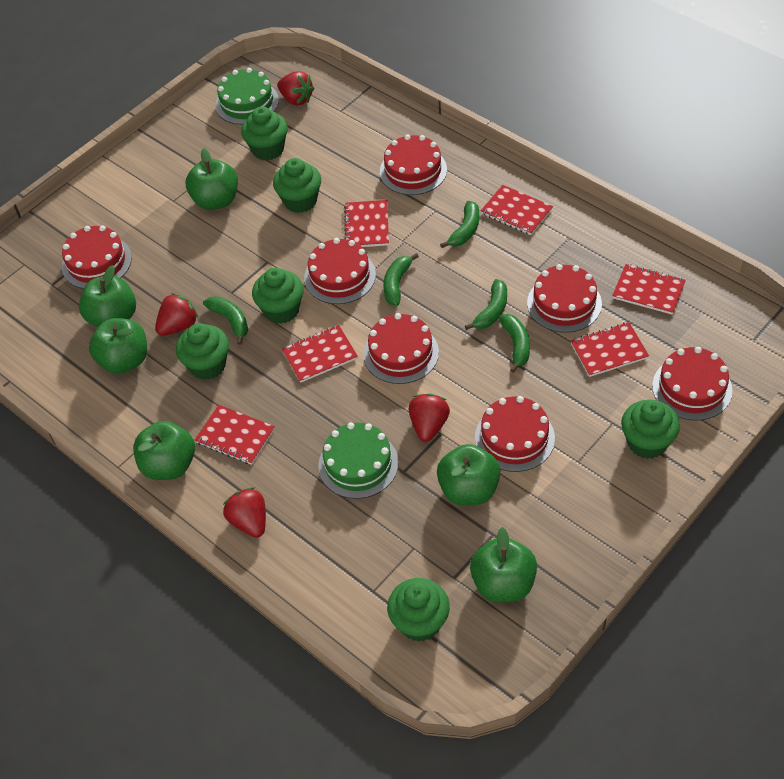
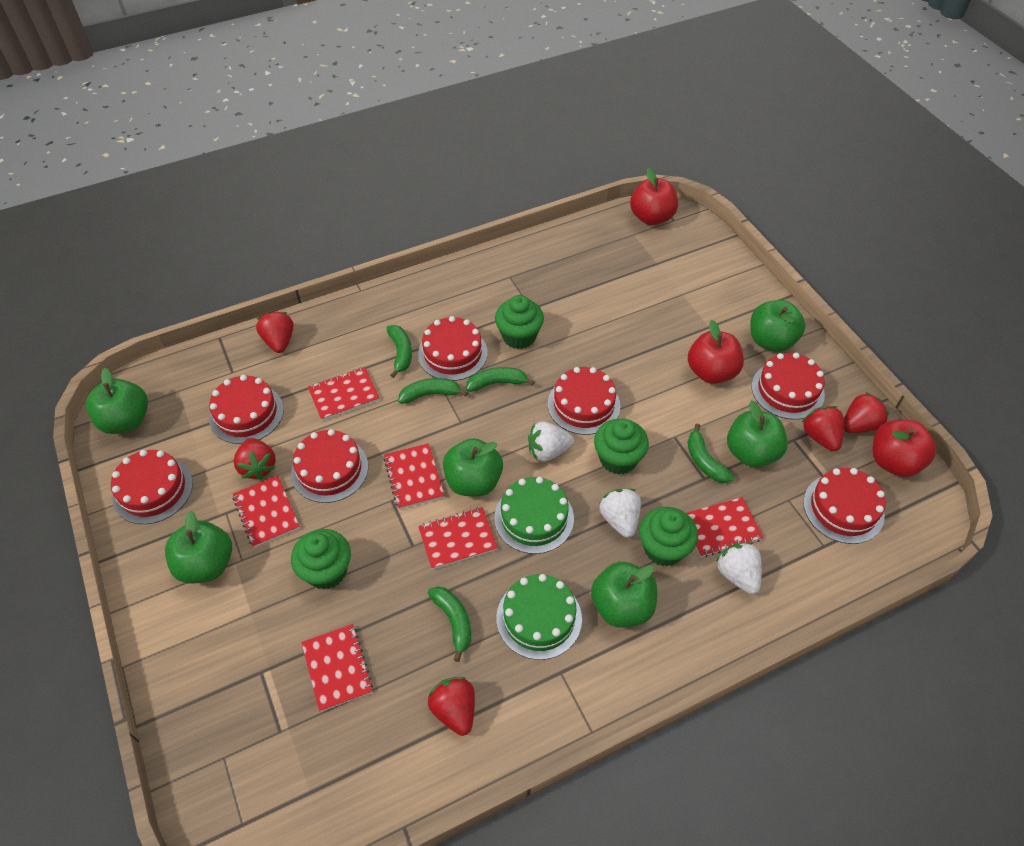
green cupcake: 6 -> 4
red apple: 0 -> 3
red strawberry: 4 -> 5
white strawberry: 0 -> 3

